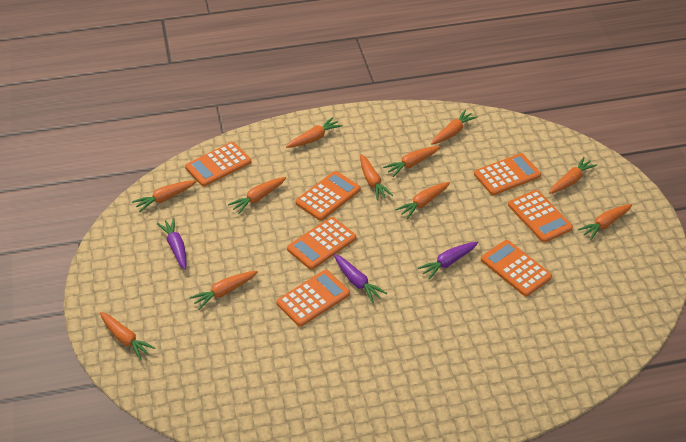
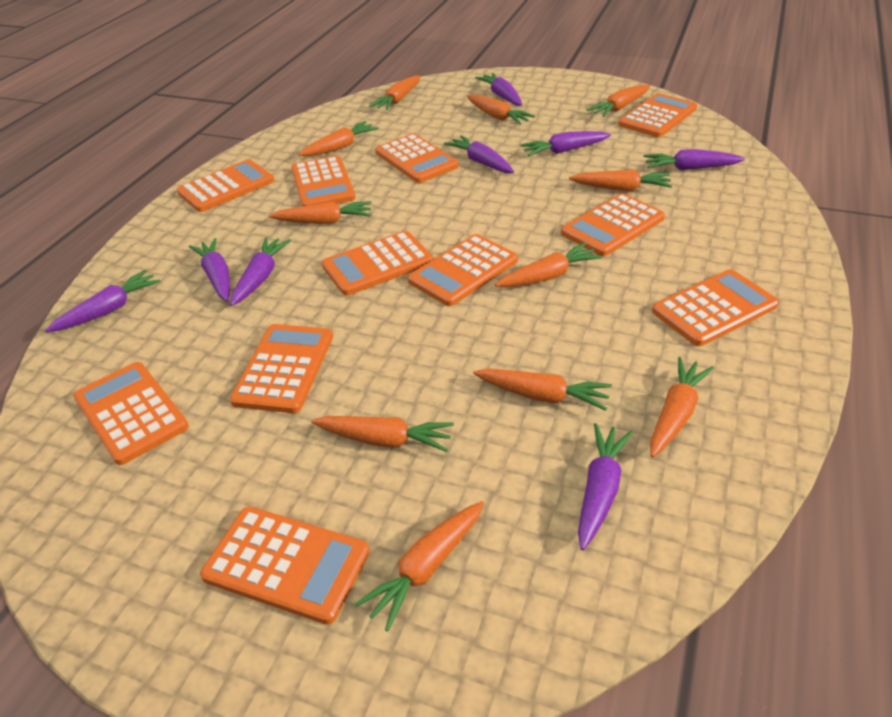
orange calculator: 7 -> 11
purple carrot: 3 -> 8

